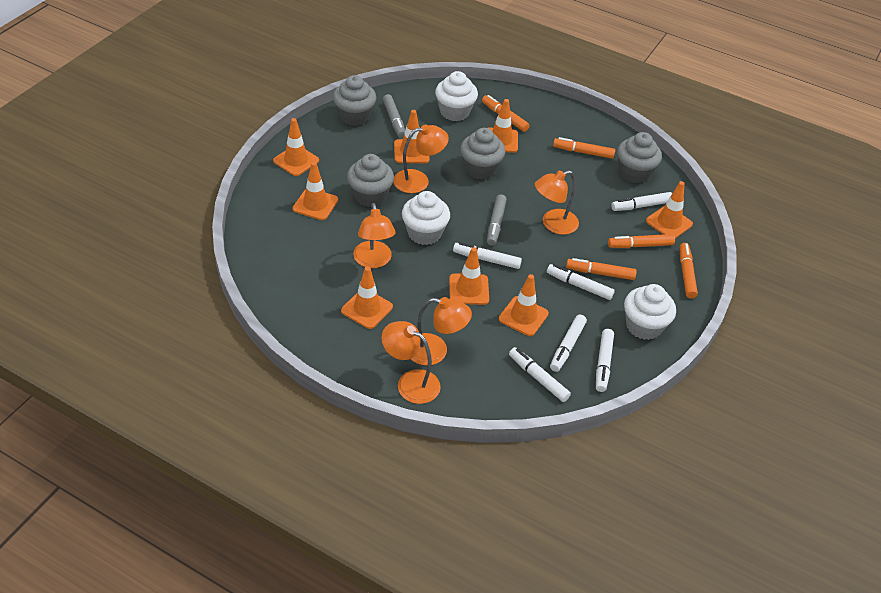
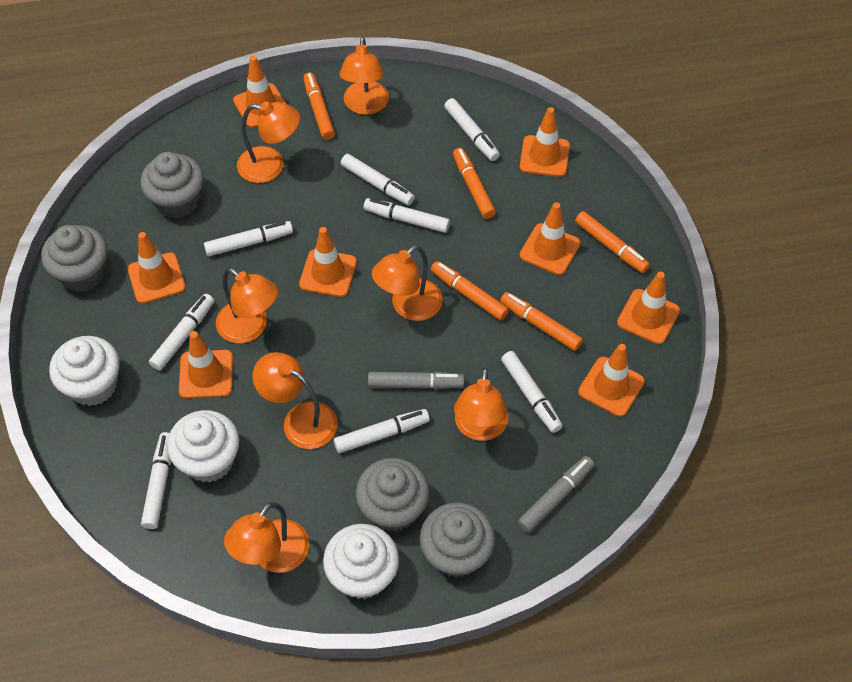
orange lamp: 5 -> 7
white marker: 6 -> 8

